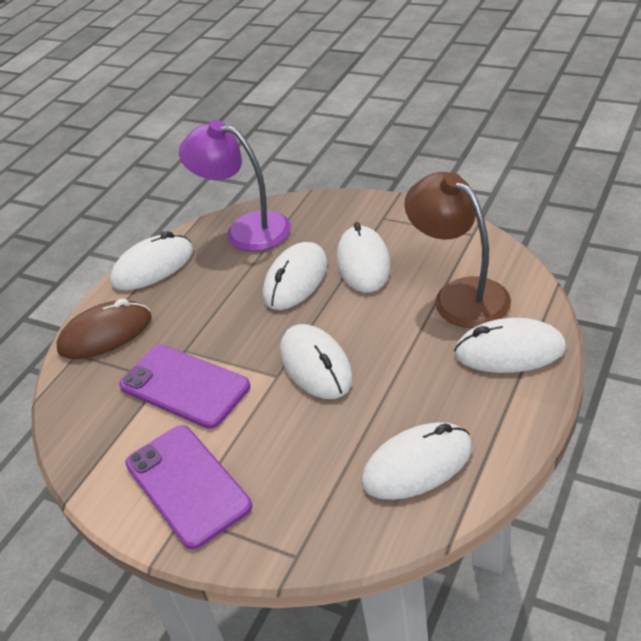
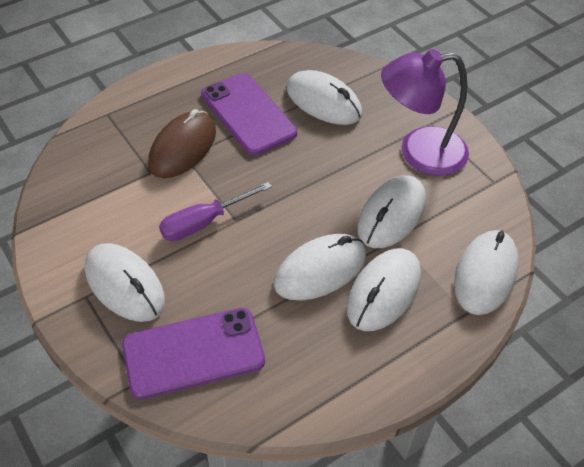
brown lamp: 1 -> 0
purple screwdriver: 0 -> 1

